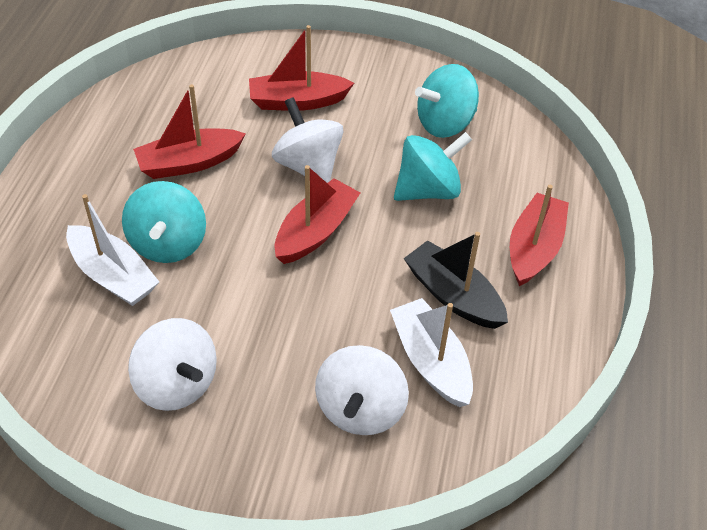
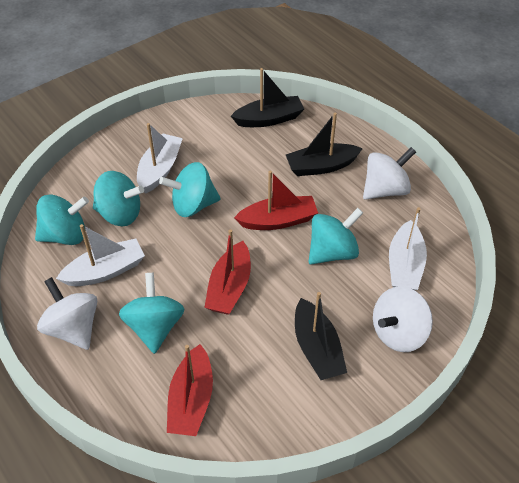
black boat: 1 -> 3
red boat: 4 -> 3
turquoise spinning top: 3 -> 5
white boat: 2 -> 3

